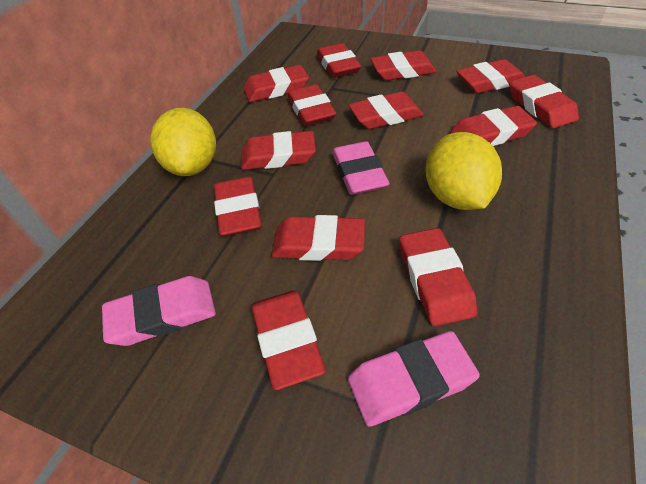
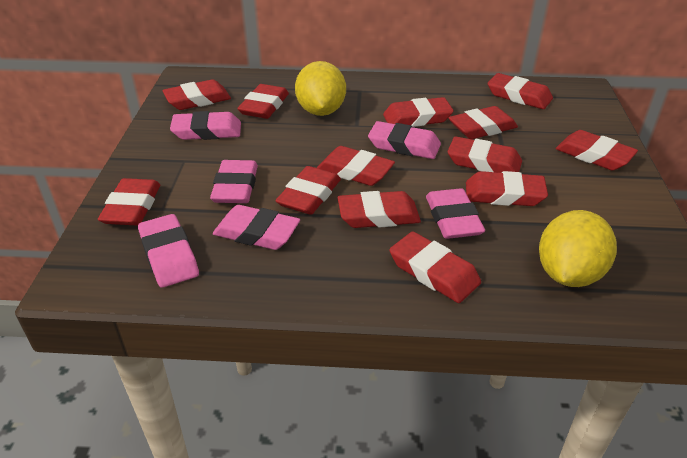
pink eraser: 3 -> 6

